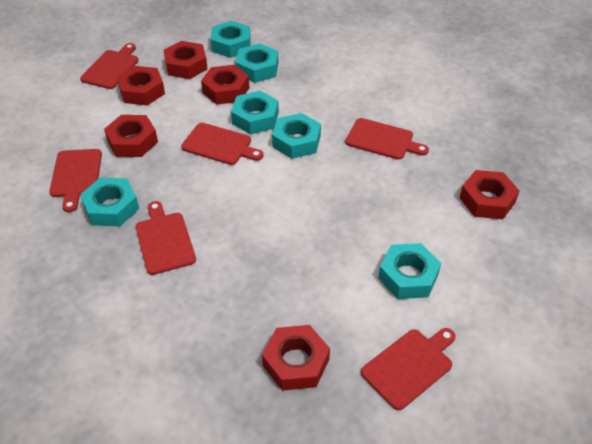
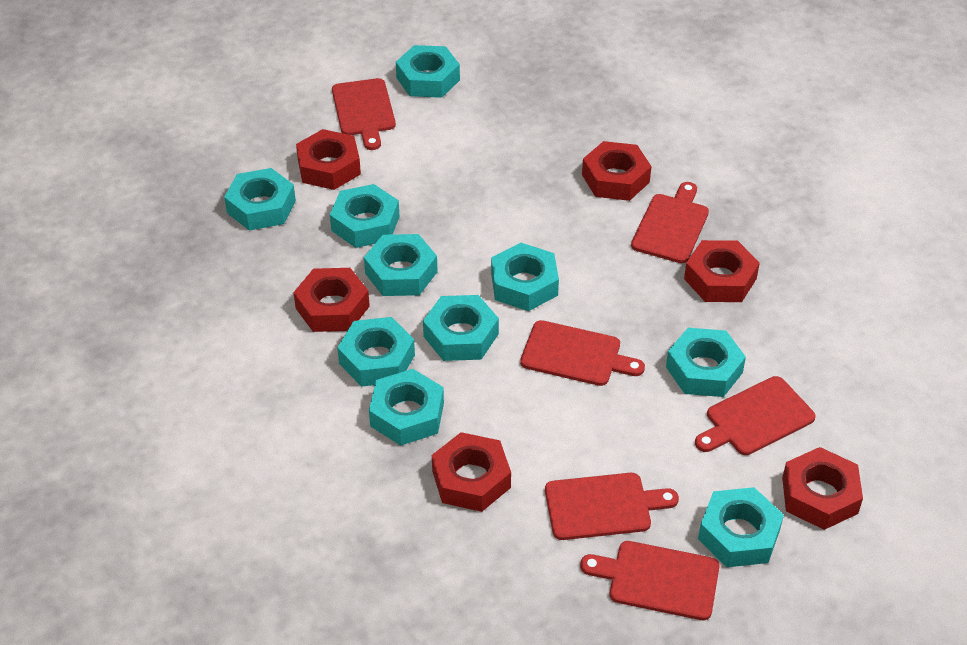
turquoise nut: 6 -> 10

